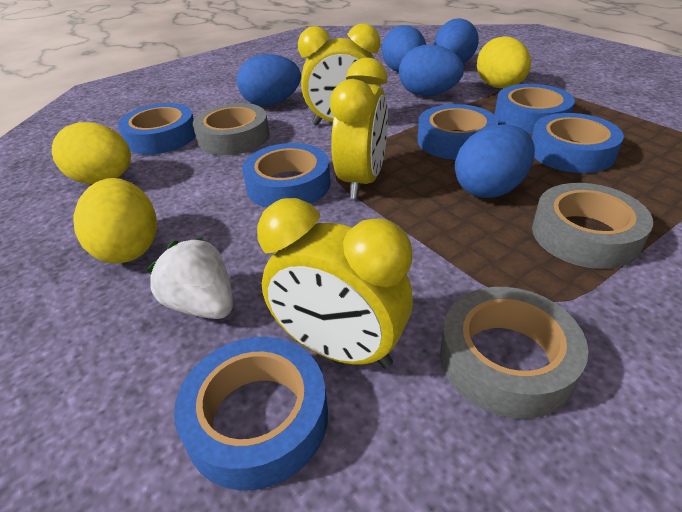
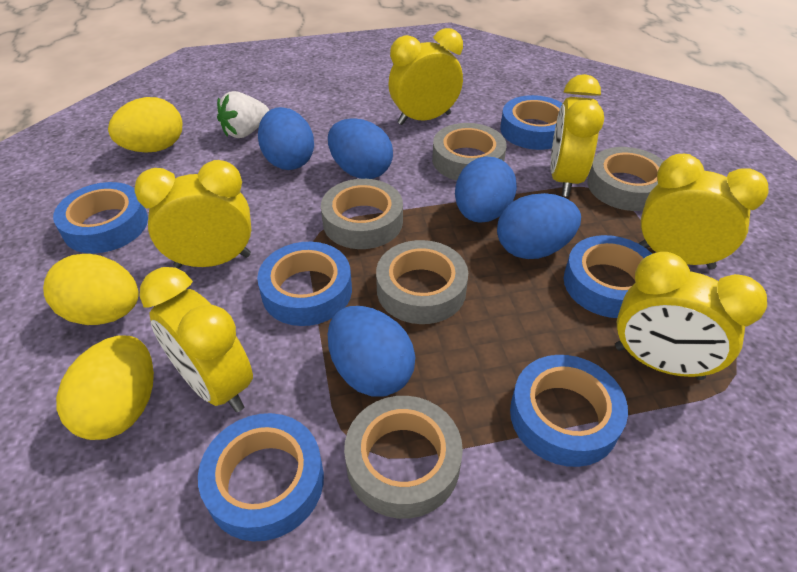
grey tape: 3 -> 5
yellow clock: 3 -> 6

